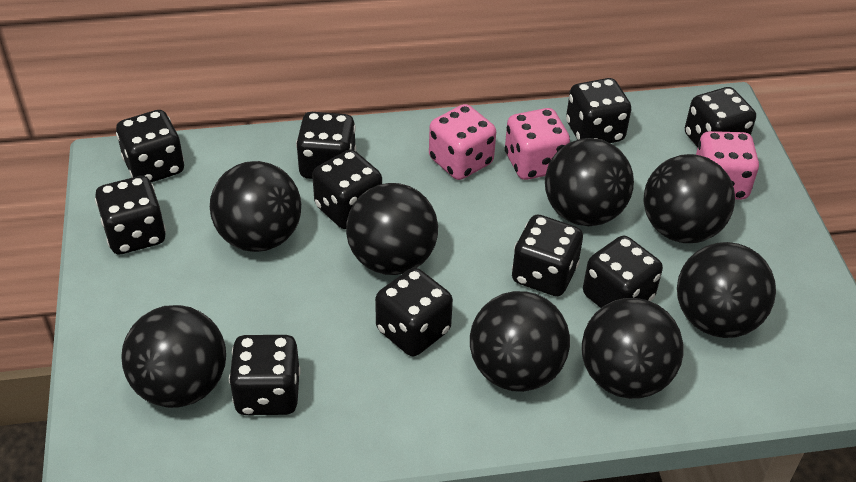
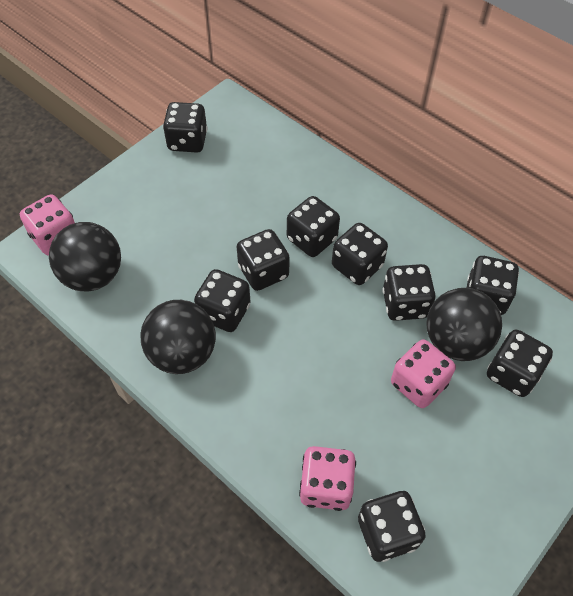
black ball: 8 -> 3
black dice: 10 -> 9

